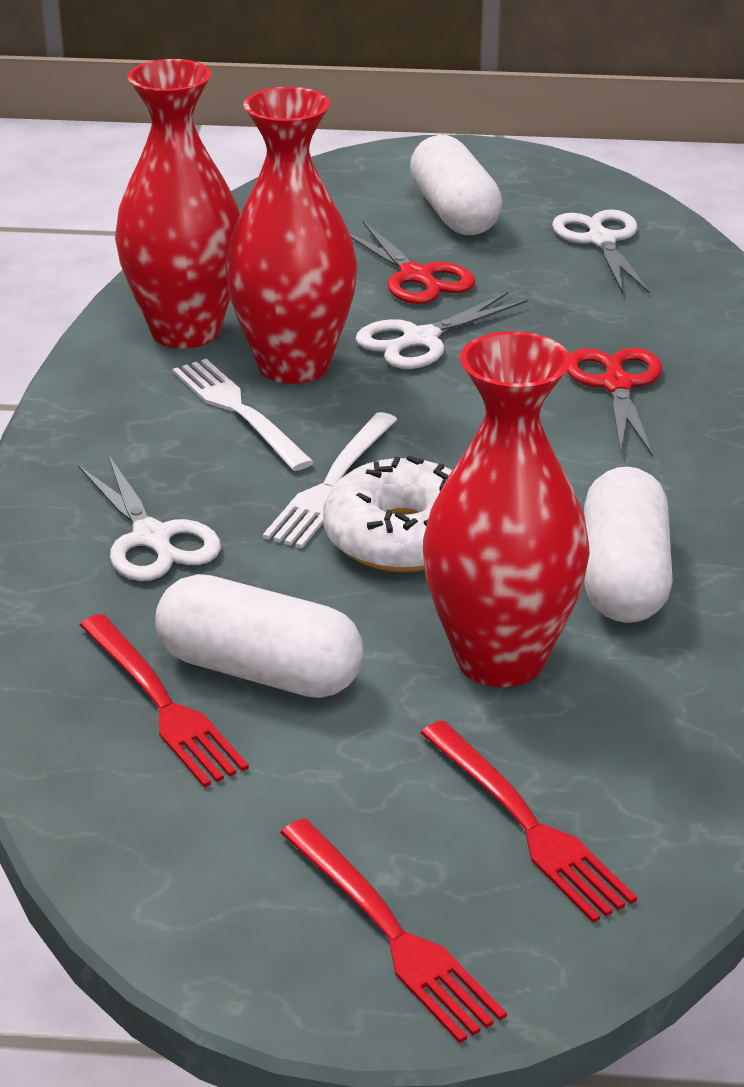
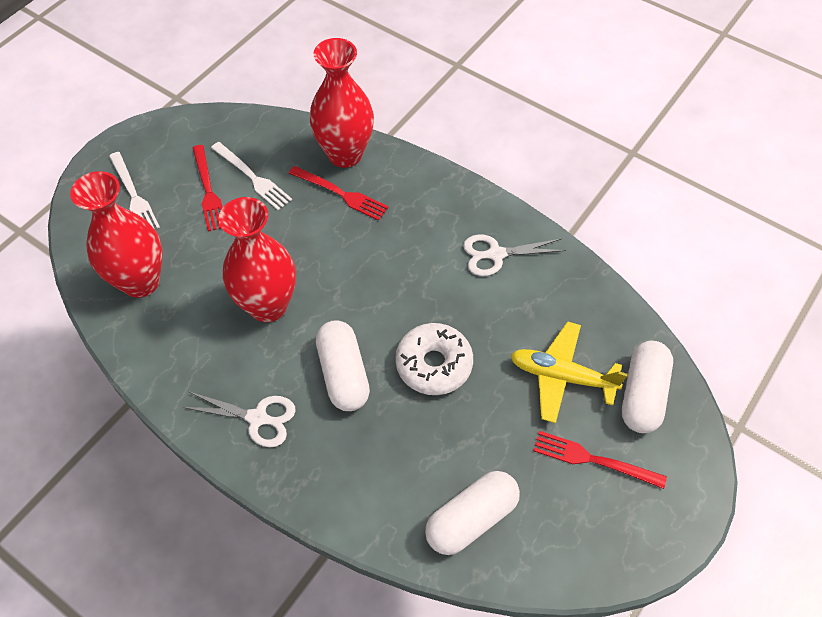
red scissors: 2 -> 0
white scissors: 3 -> 2
yellow plane: 0 -> 1

